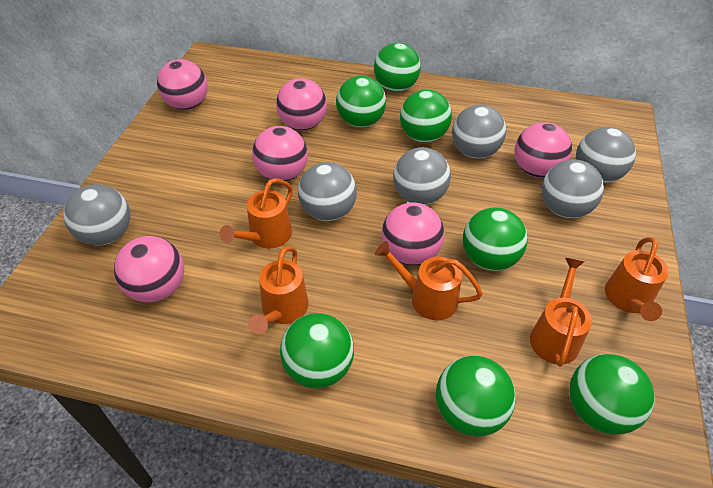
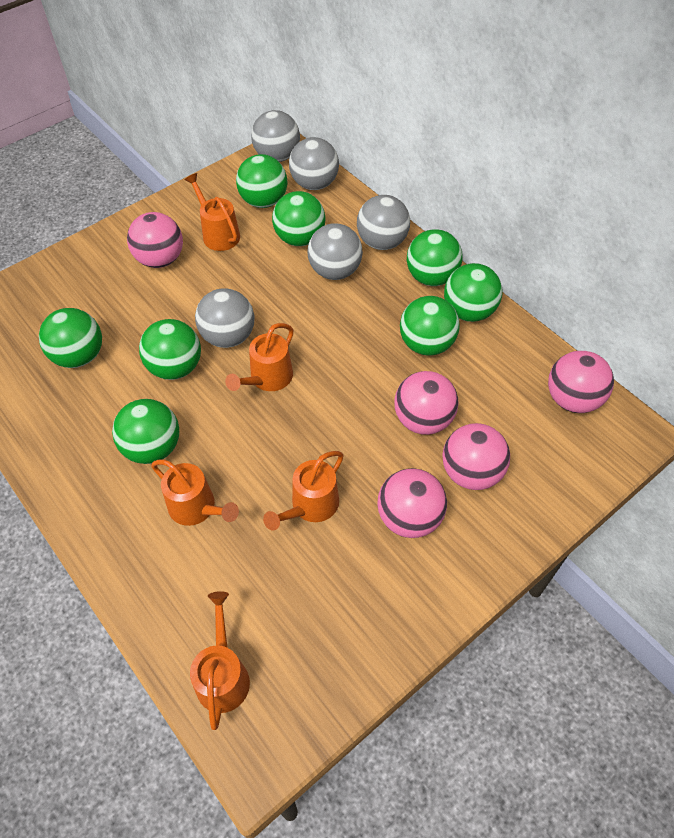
green ball: 7 -> 8
grey ball: 6 -> 5
pink ball: 6 -> 5

